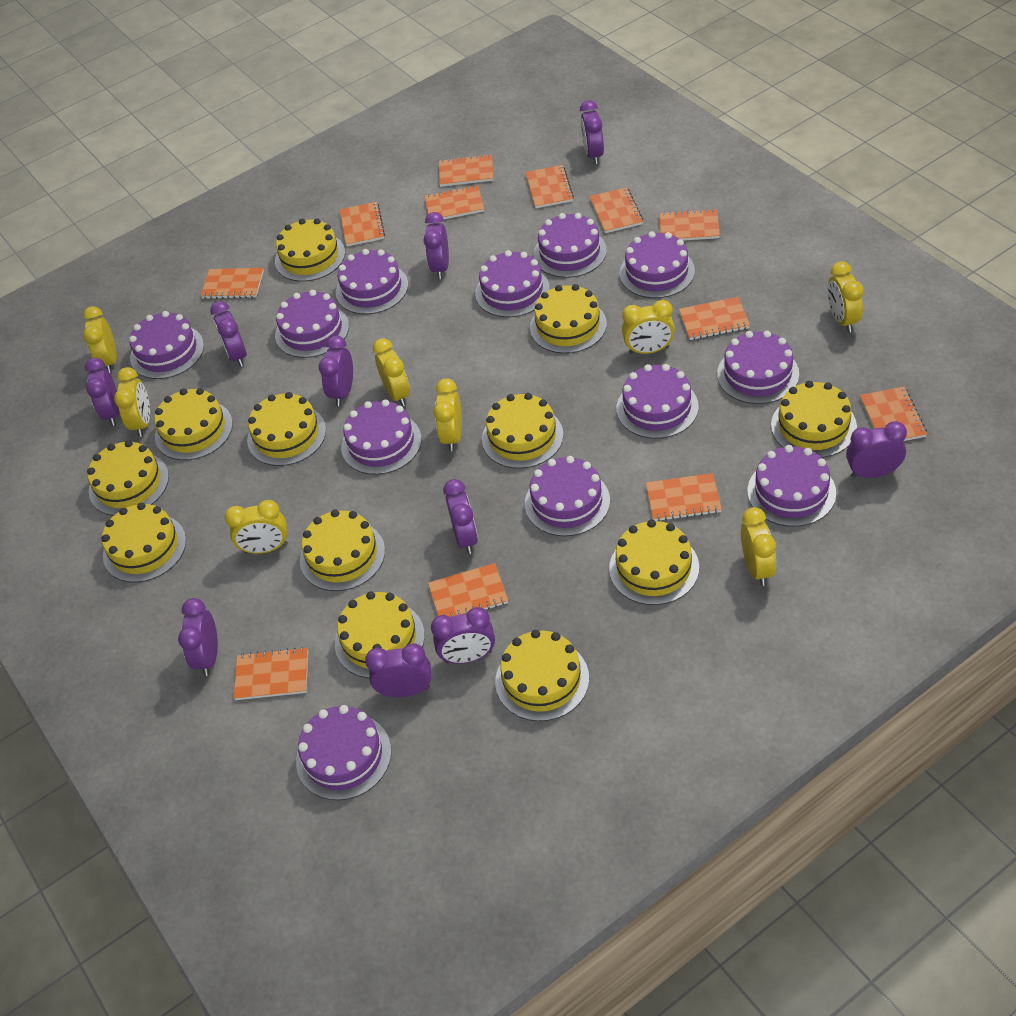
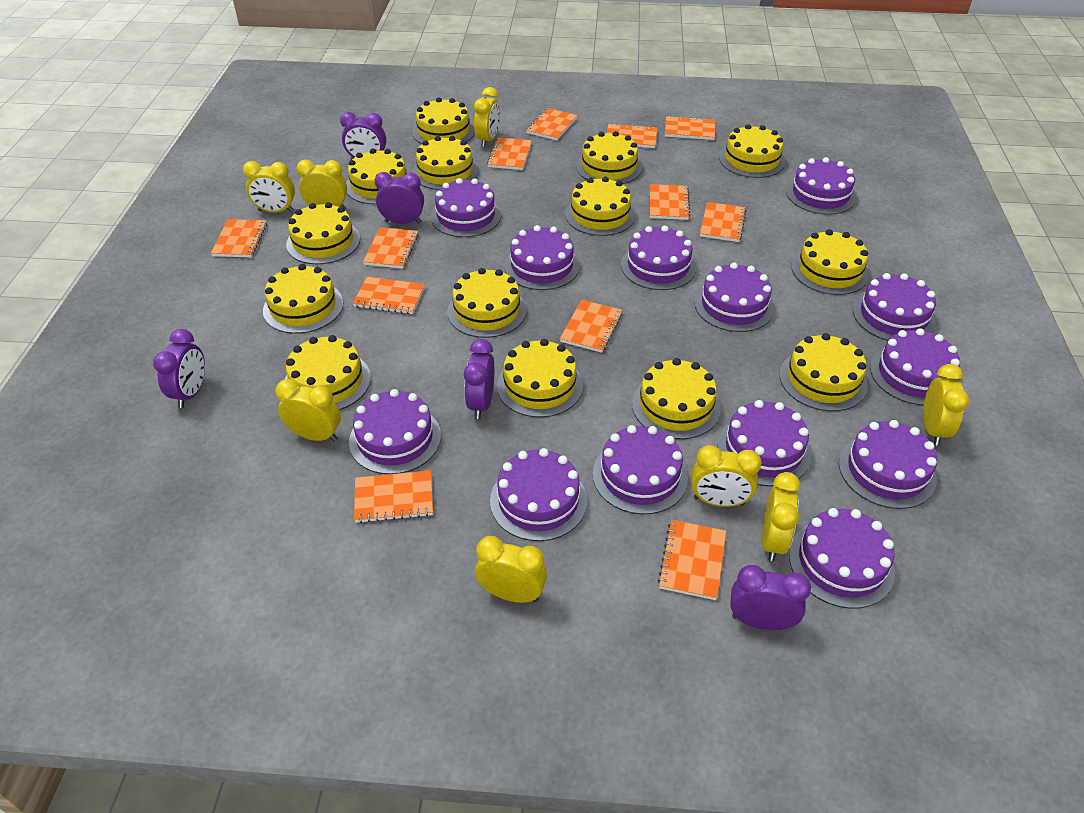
purple cake: 12 -> 13
purple clock: 10 -> 5
yellow cake: 12 -> 14

